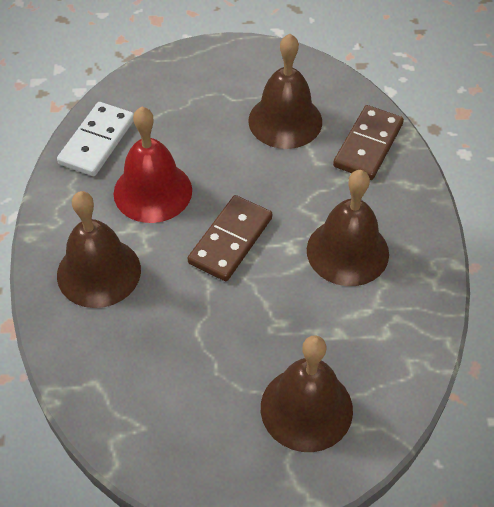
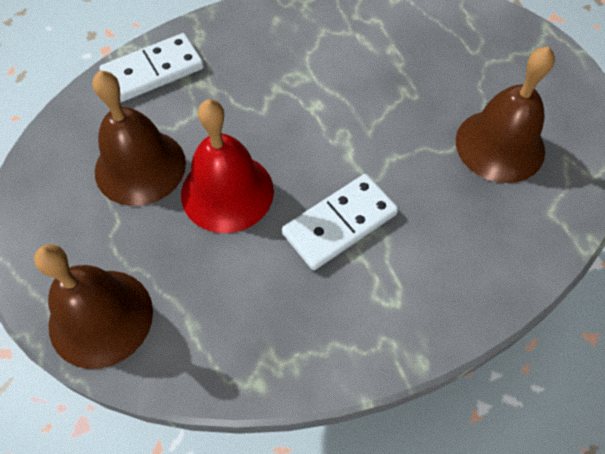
brown bell: 4 -> 3
brown domino: 2 -> 0
white domino: 1 -> 2

